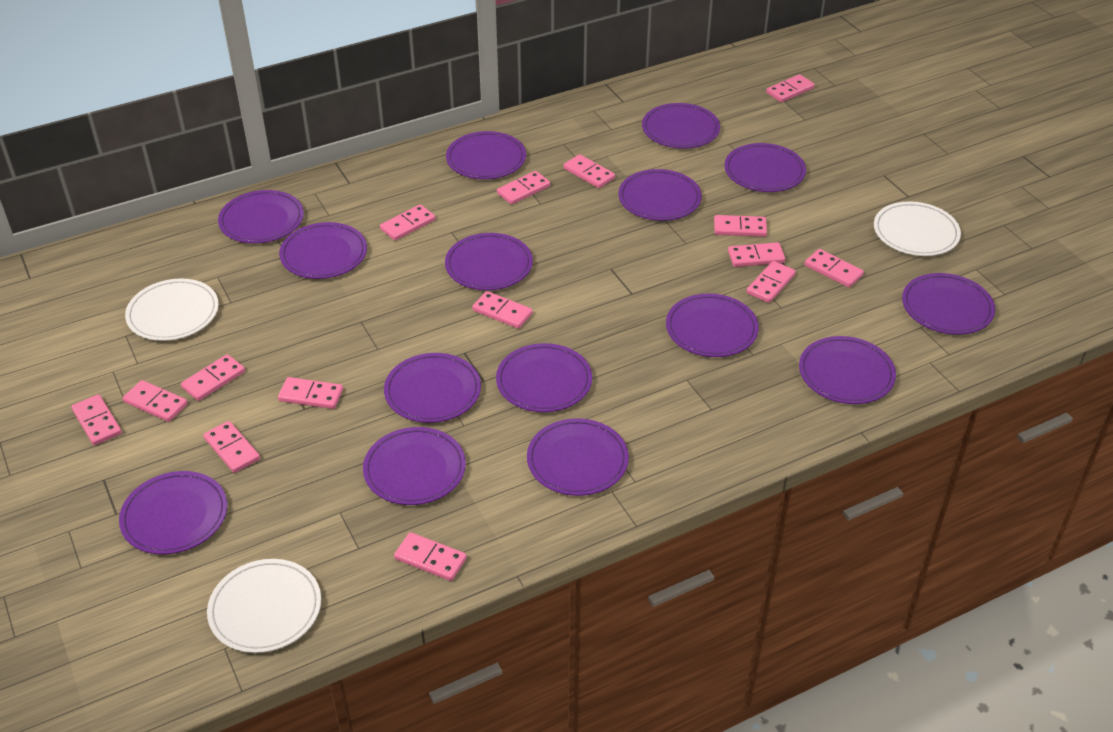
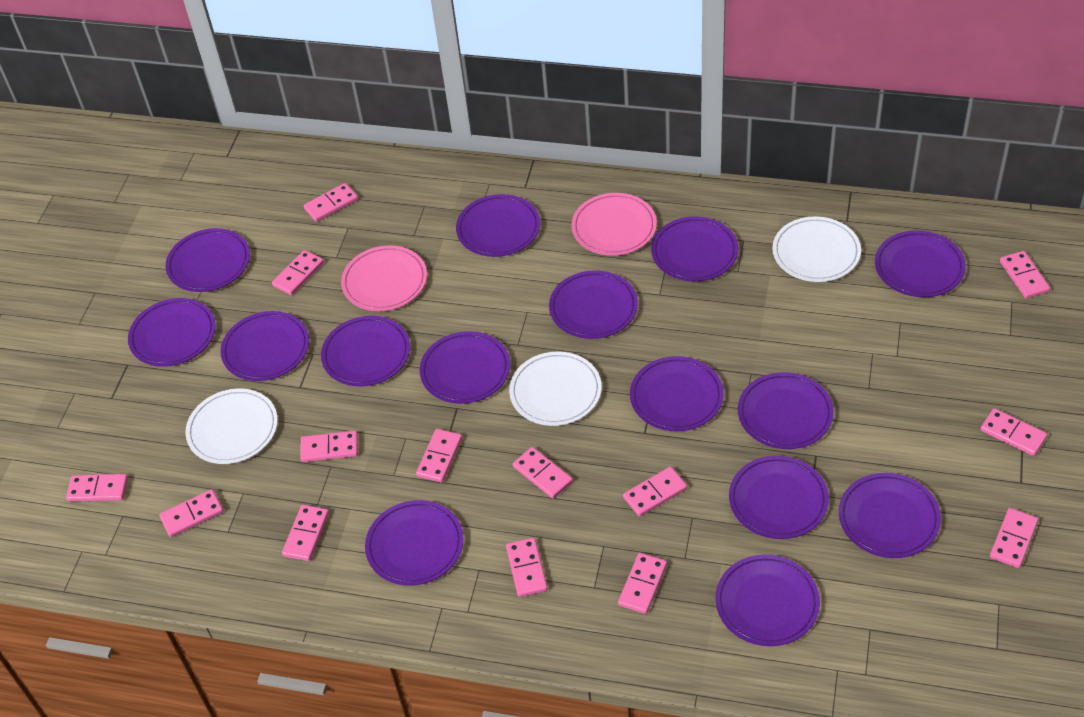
pink domino: 15 -> 14
pink plate: 0 -> 2

